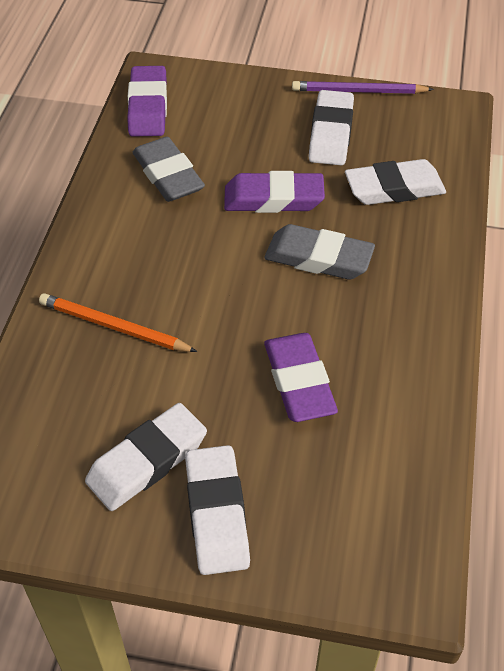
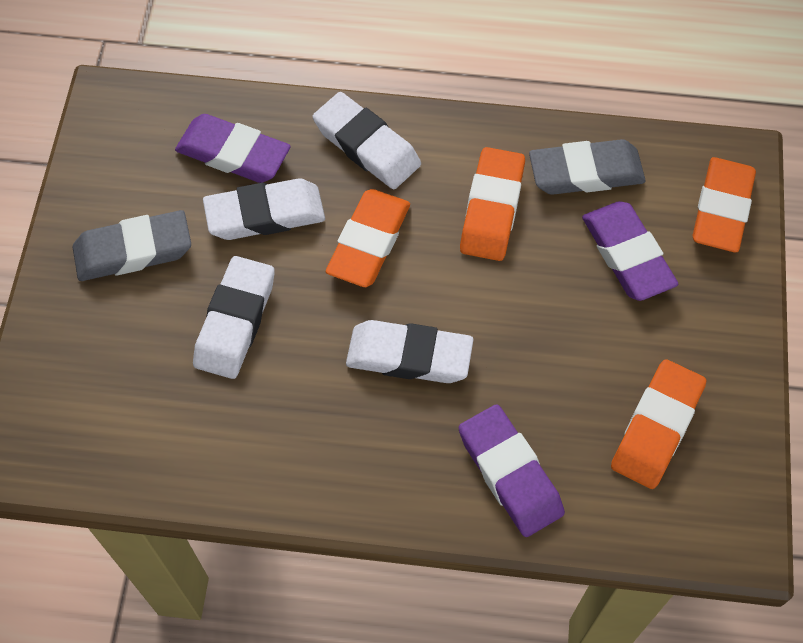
orange eraser: 0 -> 4
orange pencil: 1 -> 0
purple pencil: 1 -> 0

